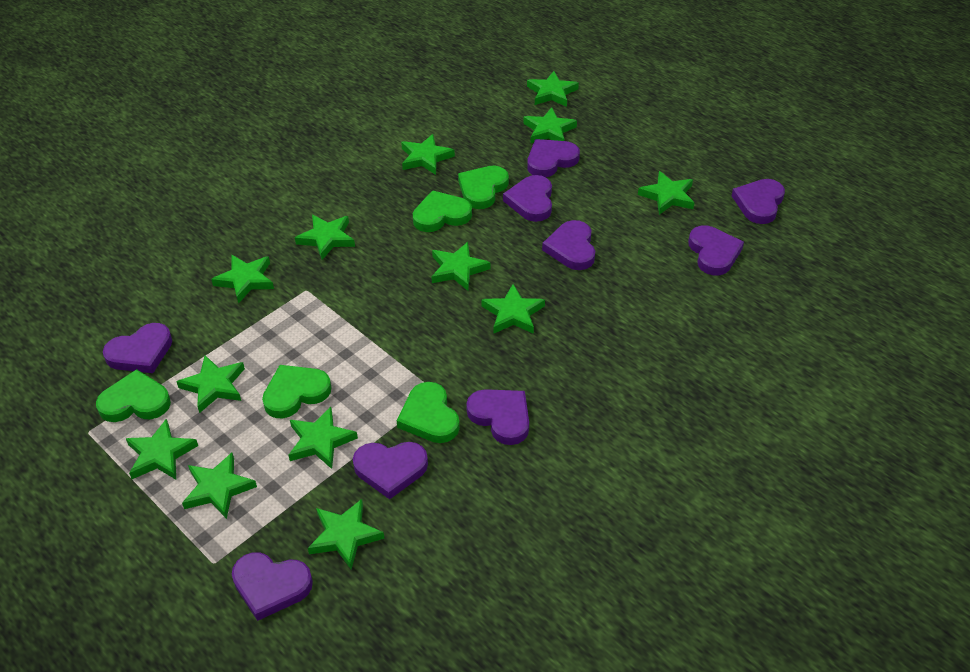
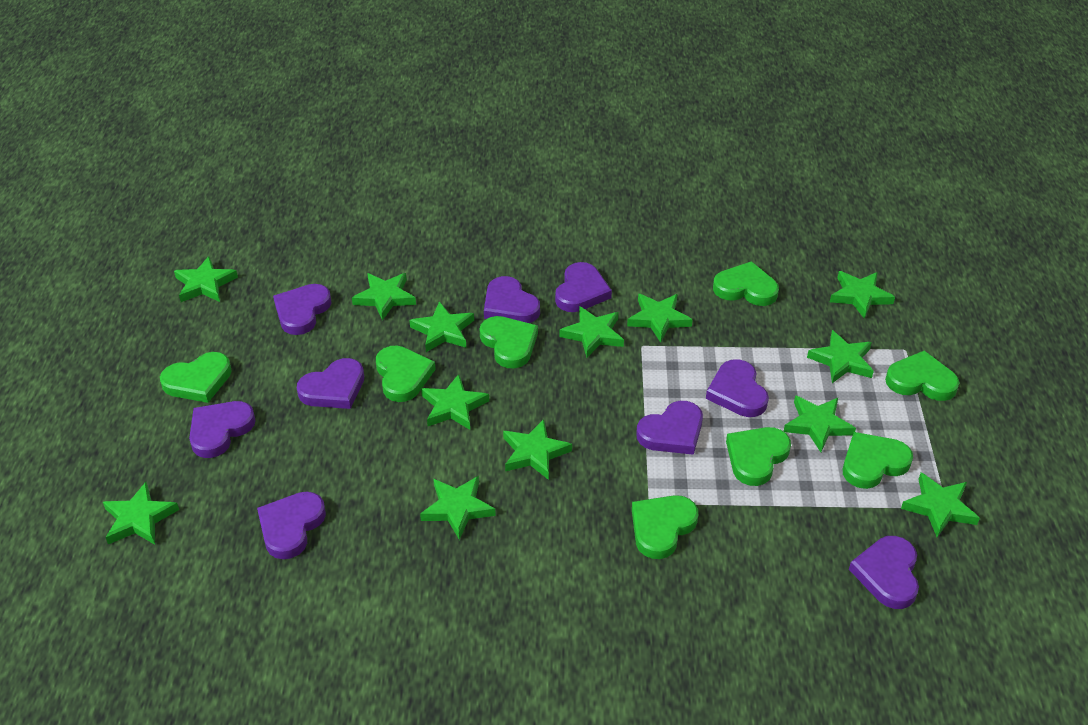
green heart: 5 -> 8

